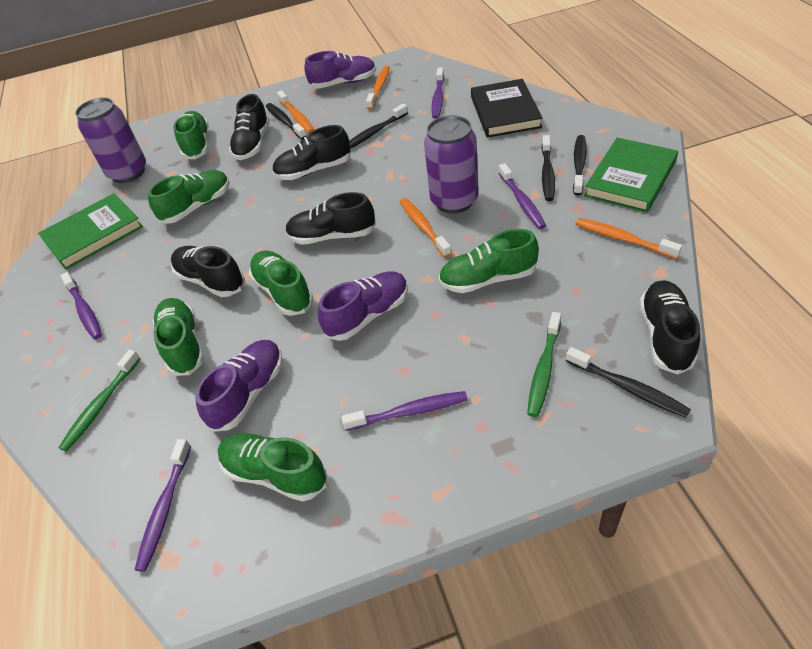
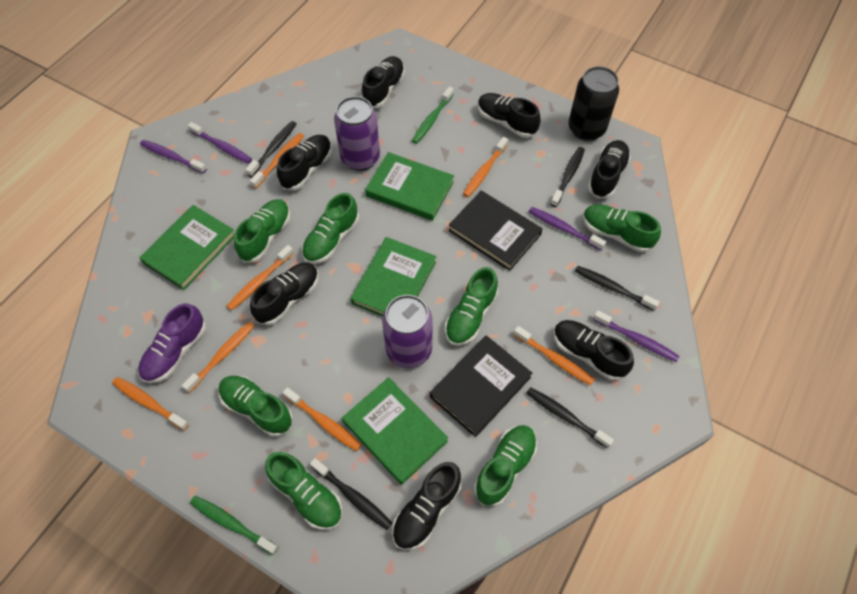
black book: 1 -> 2
black can: 0 -> 1
black shoe: 5 -> 7
green book: 2 -> 4
green shoe: 6 -> 7
orange toothbrush: 4 -> 7
purple shoe: 3 -> 1
purple toothbrush: 5 -> 4

